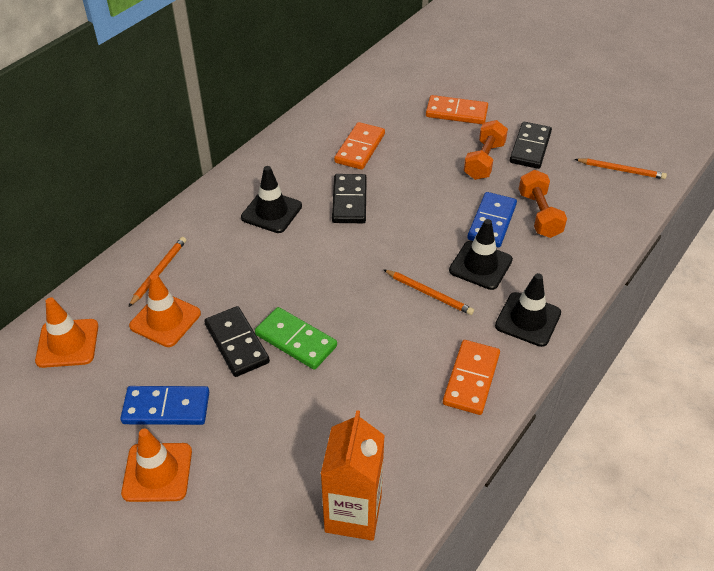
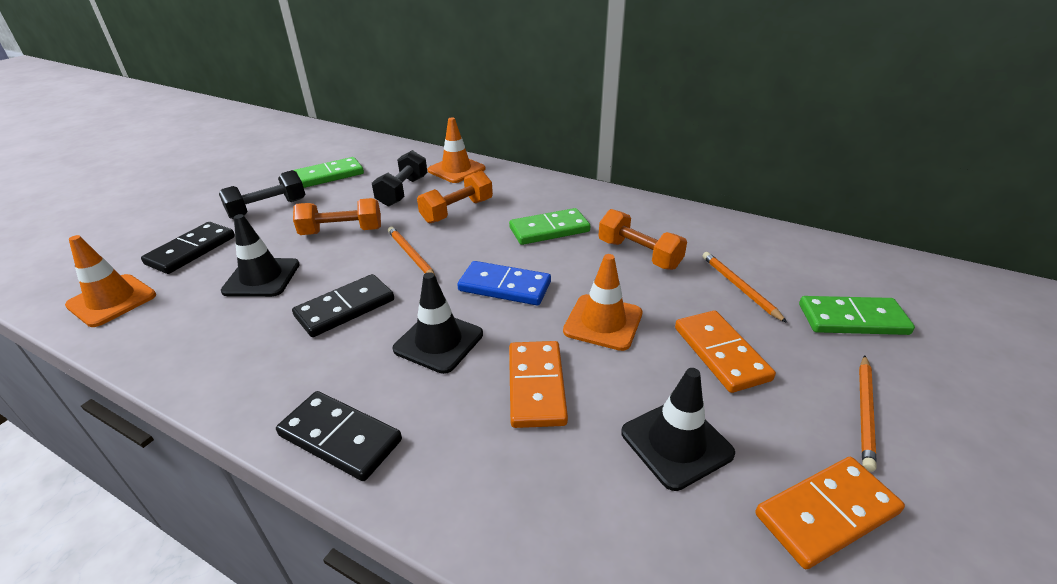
black dumbbell: 0 -> 2
blue domino: 2 -> 1
green domino: 1 -> 3
orange carton: 1 -> 0
orange dumbbell: 2 -> 3

